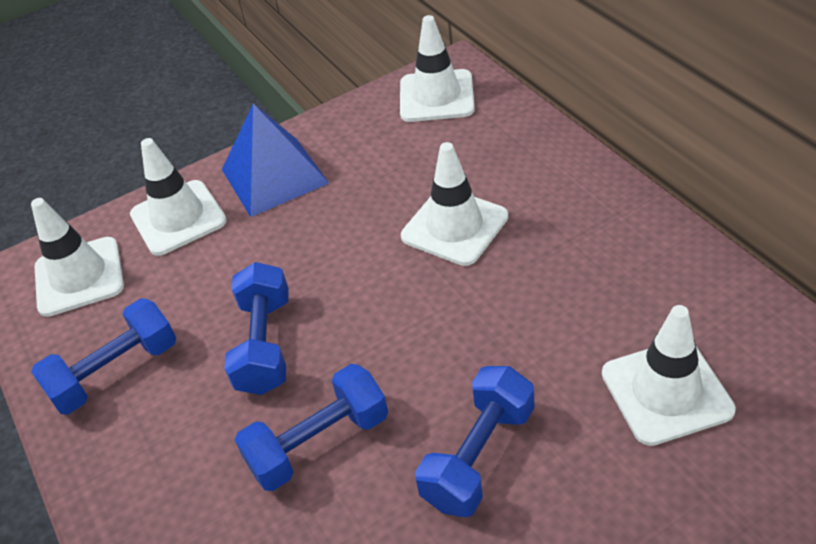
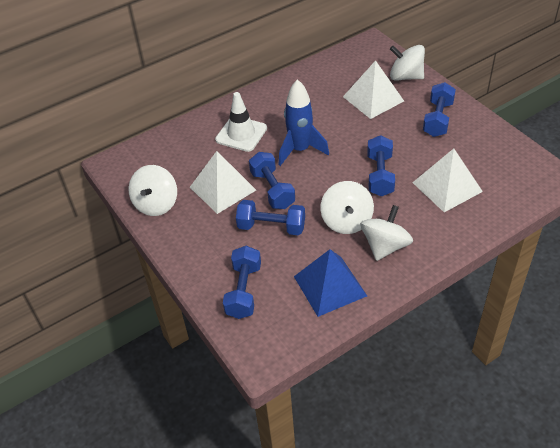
blue dumbbell: 4 -> 5
blue rocket: 0 -> 1
white pyramid: 0 -> 3
white spinning top: 0 -> 4
white traffic cone: 5 -> 1

